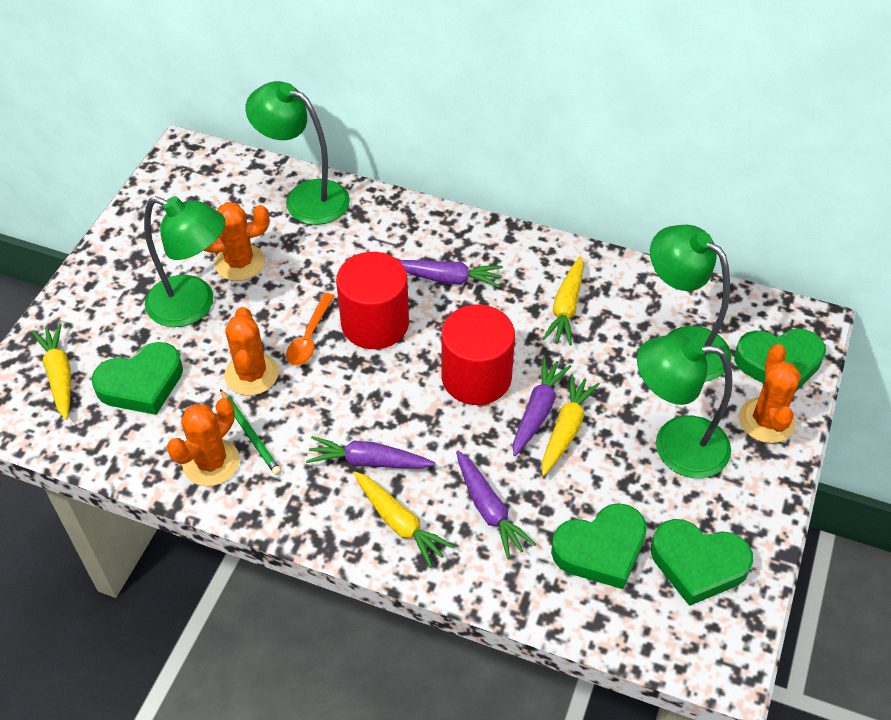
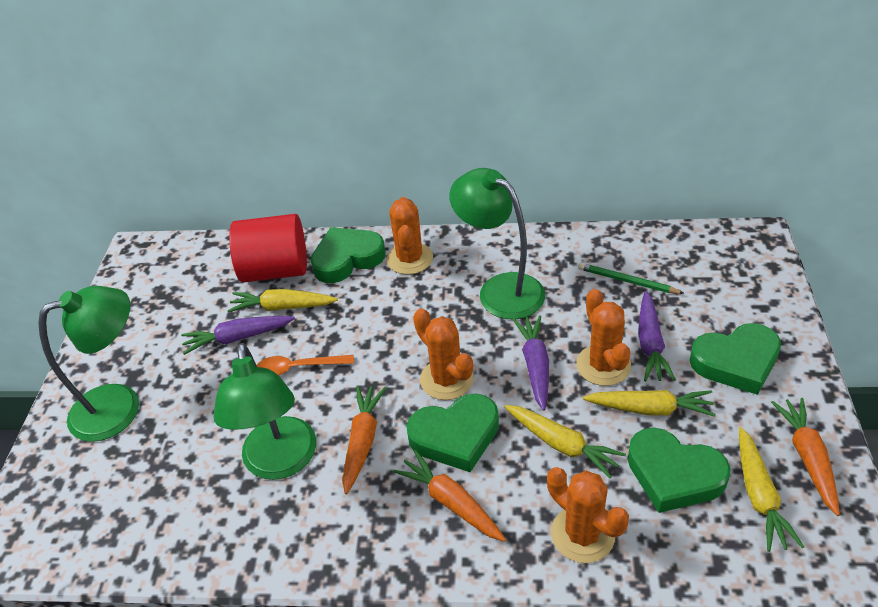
green lamp: 4 -> 3
orange carrot: 0 -> 3
purple carrot: 4 -> 3
red cylinder: 2 -> 1

